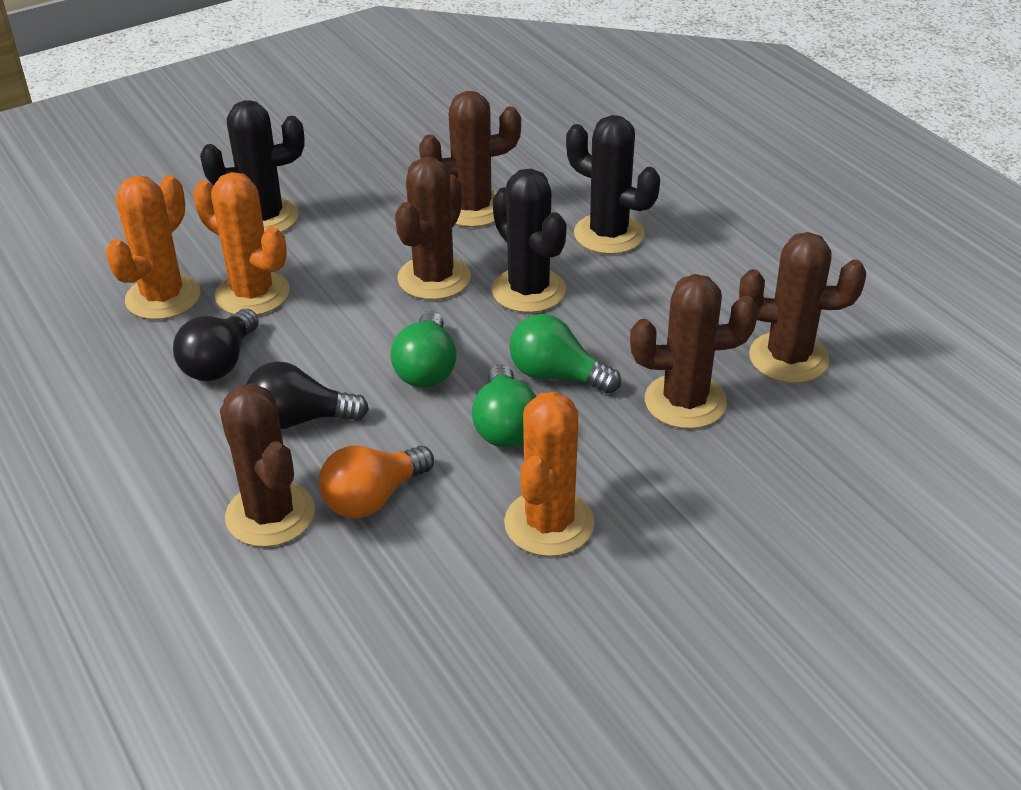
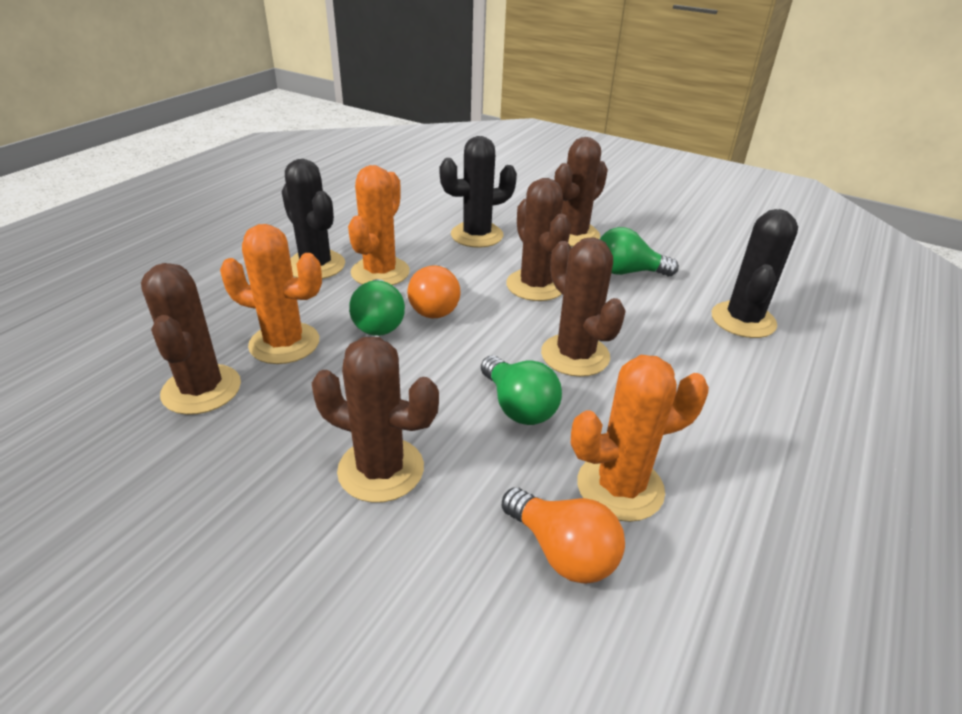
black light bulb: 2 -> 0
orange light bulb: 1 -> 2

